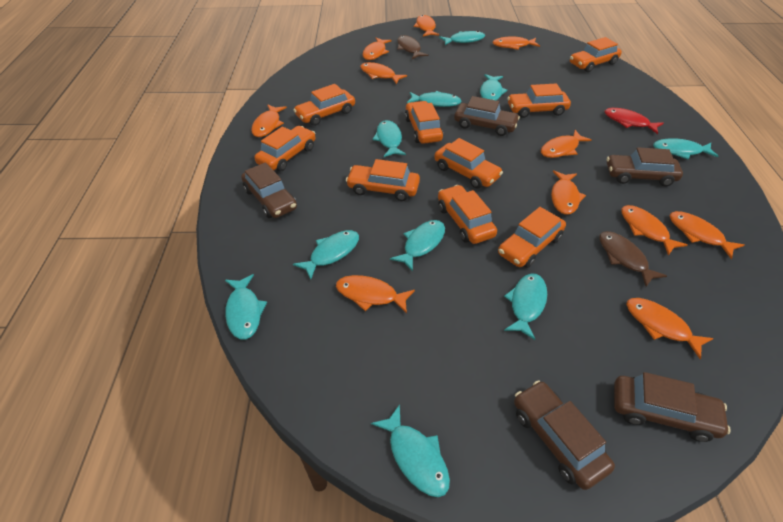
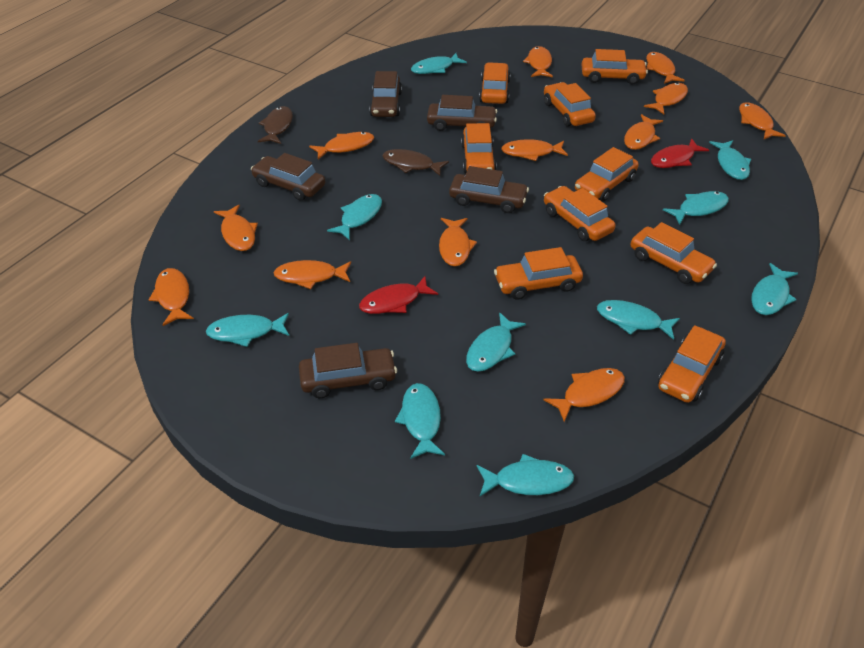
orange fish: 11 -> 12
red fish: 1 -> 2

